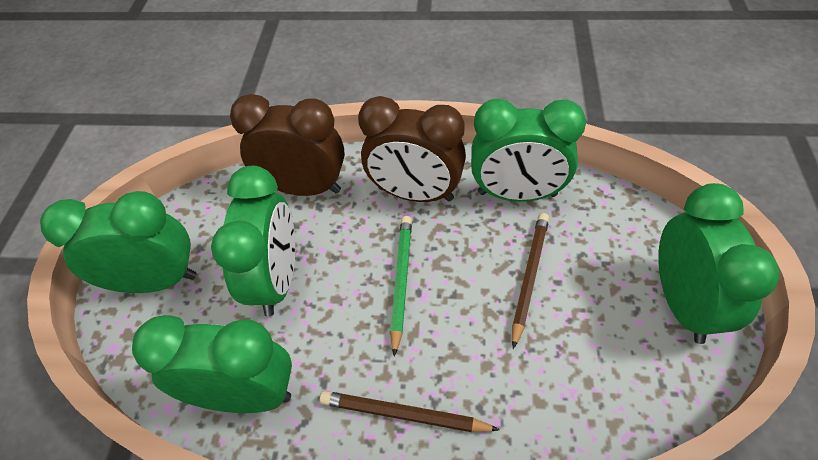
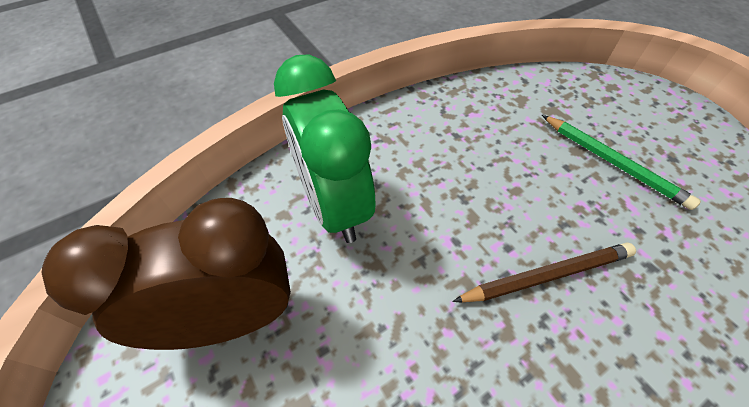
brown clock: 2 -> 1
brown pencil: 2 -> 1
green clock: 5 -> 1

